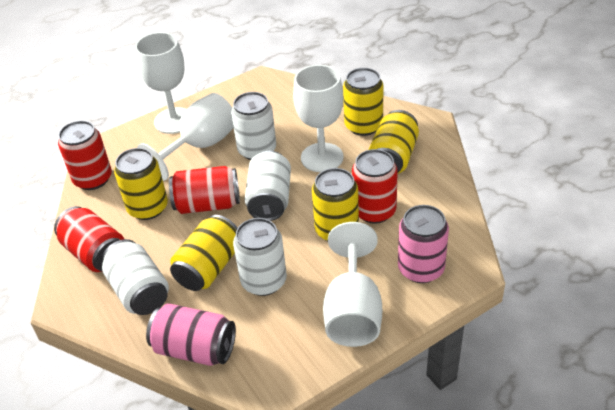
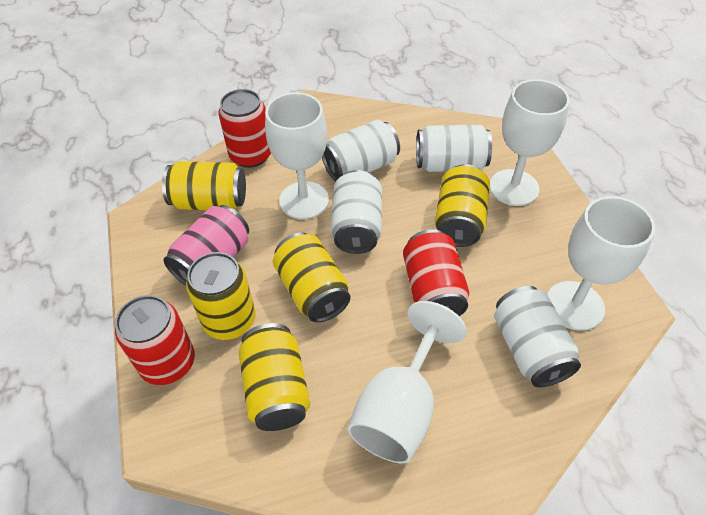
pink can: 2 -> 1
red can: 4 -> 3

